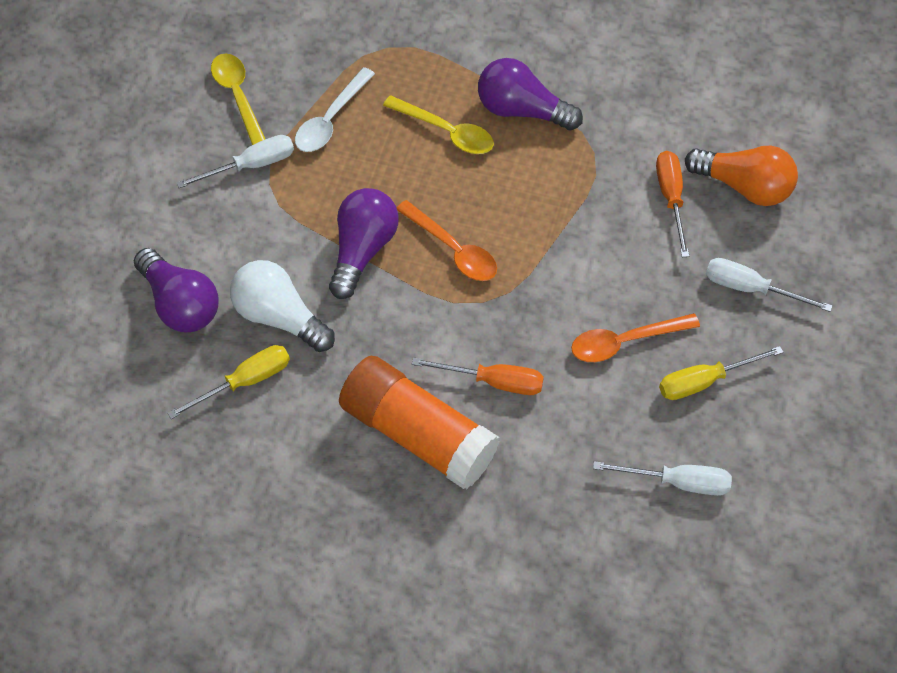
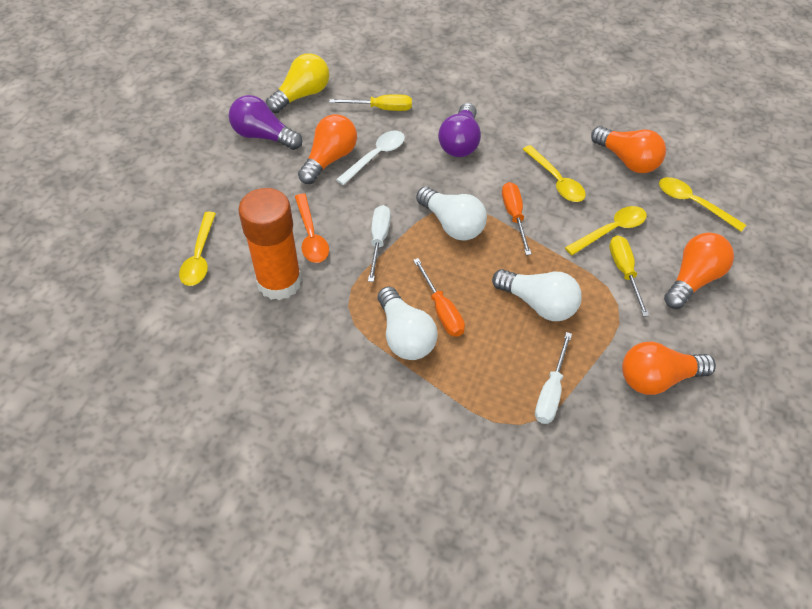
orange light bulb: 1 -> 4
orange spoon: 2 -> 1
purple light bulb: 3 -> 2
white light bulb: 1 -> 3
white screwdriver: 3 -> 2
yellow light bulb: 0 -> 1
yellow spoon: 2 -> 4

